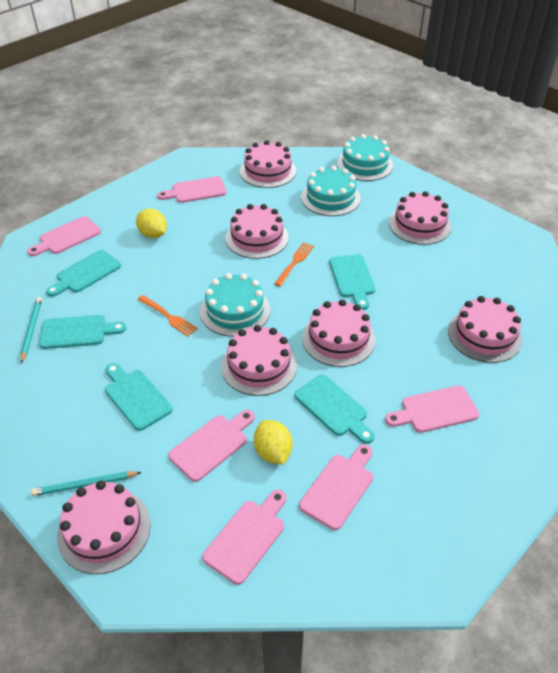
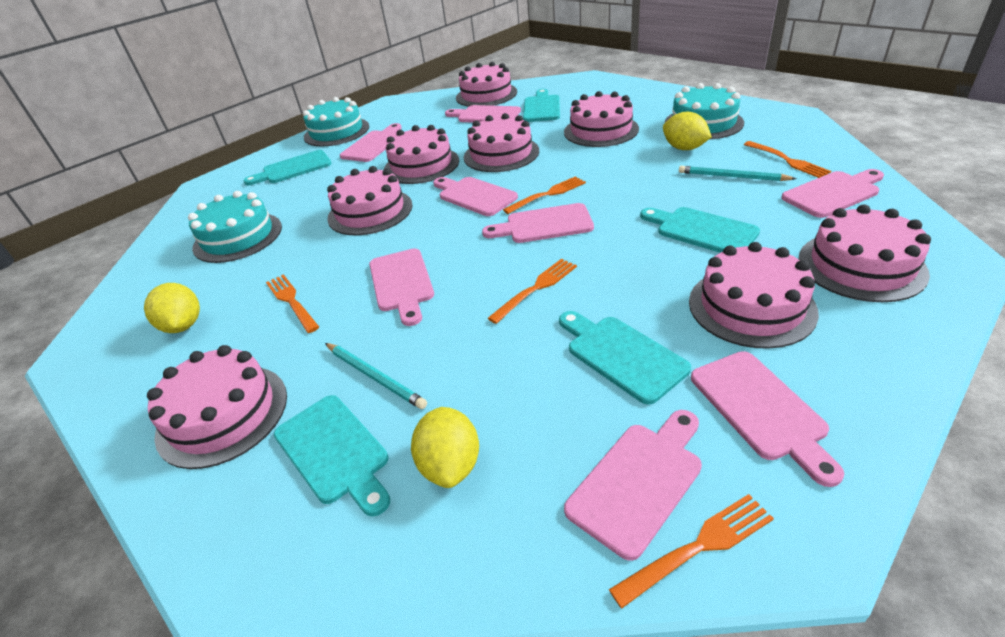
orange fork: 2 -> 5
pink cake: 7 -> 8
pink cutting board: 6 -> 8
yellow lemon: 2 -> 3

